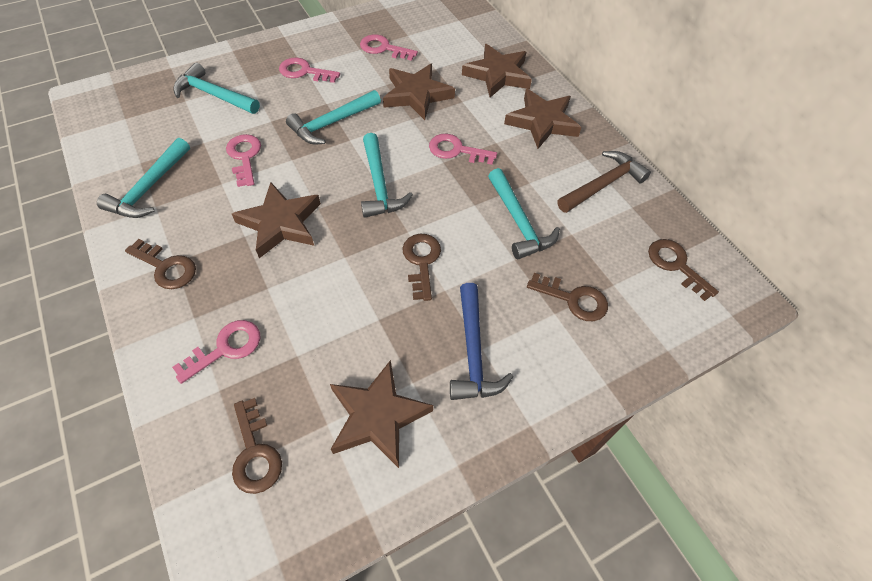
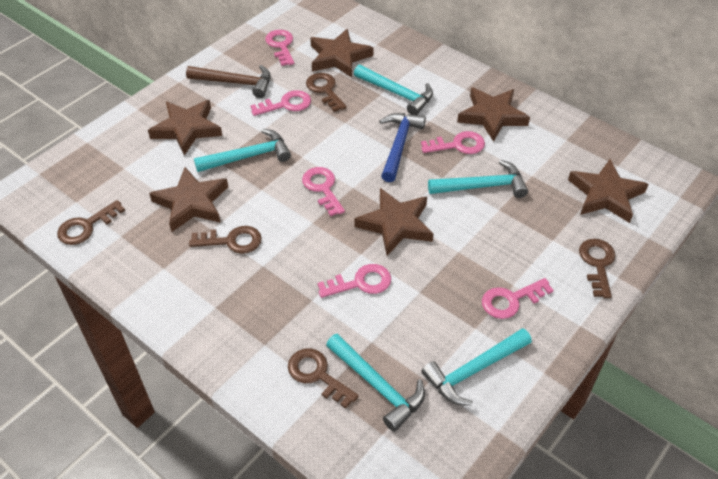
brown star: 5 -> 6
pink key: 5 -> 6

